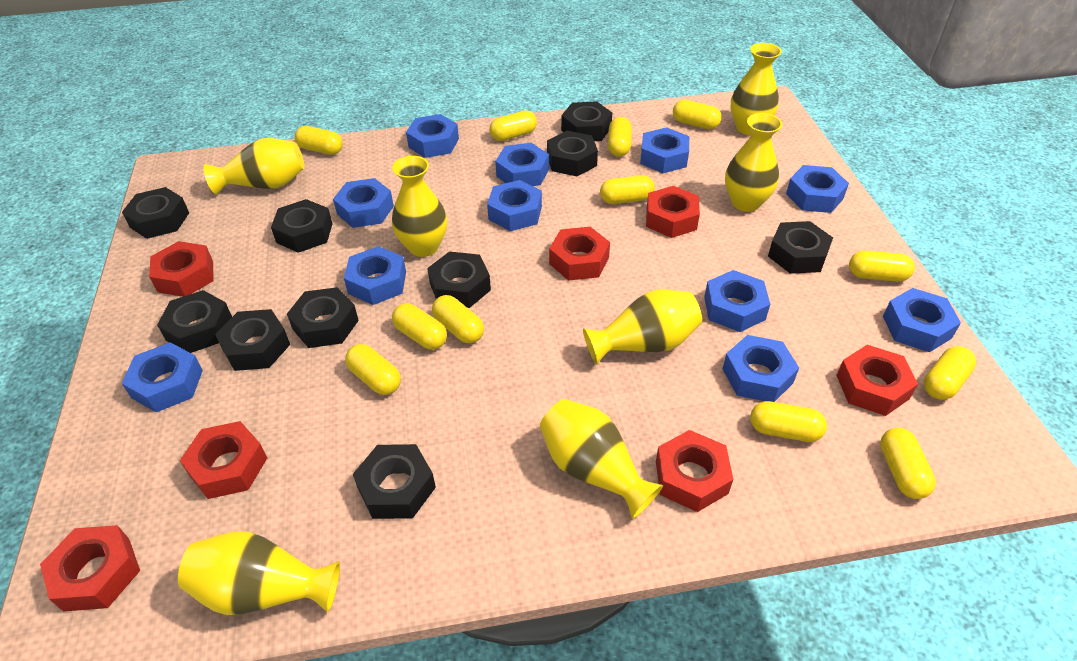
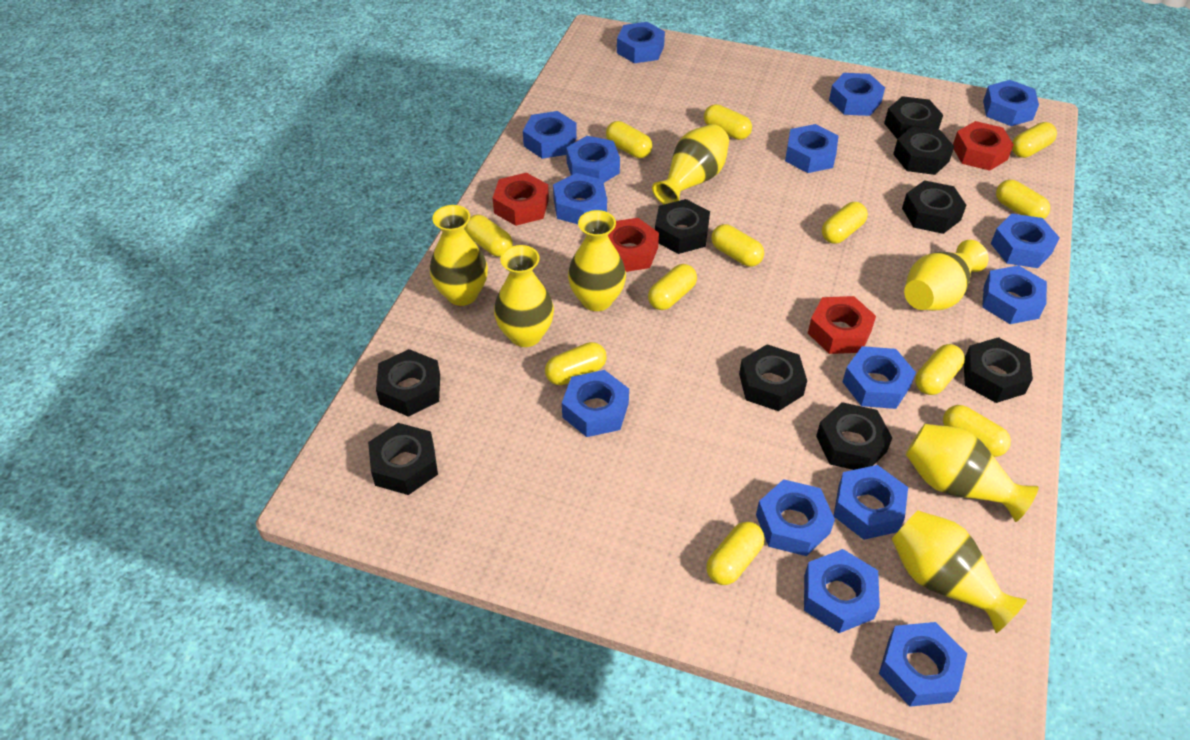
black nut: 10 -> 9
blue nut: 11 -> 15
red nut: 7 -> 4

